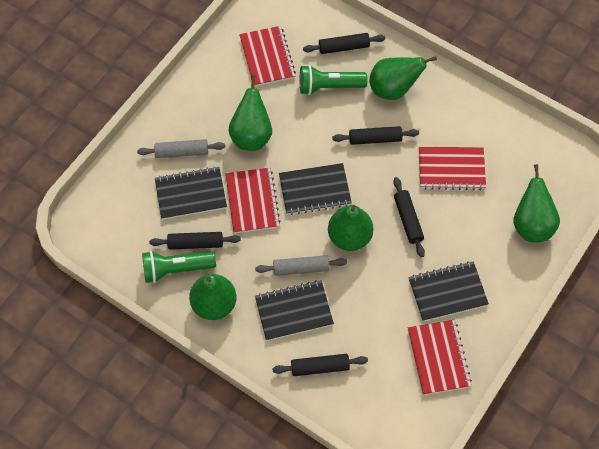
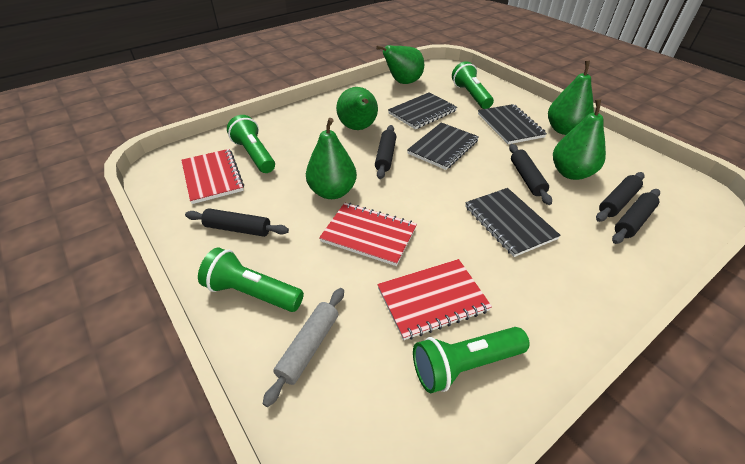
green flashlight: 2 -> 4
grey rolling pin: 2 -> 1
red notebook: 4 -> 3

